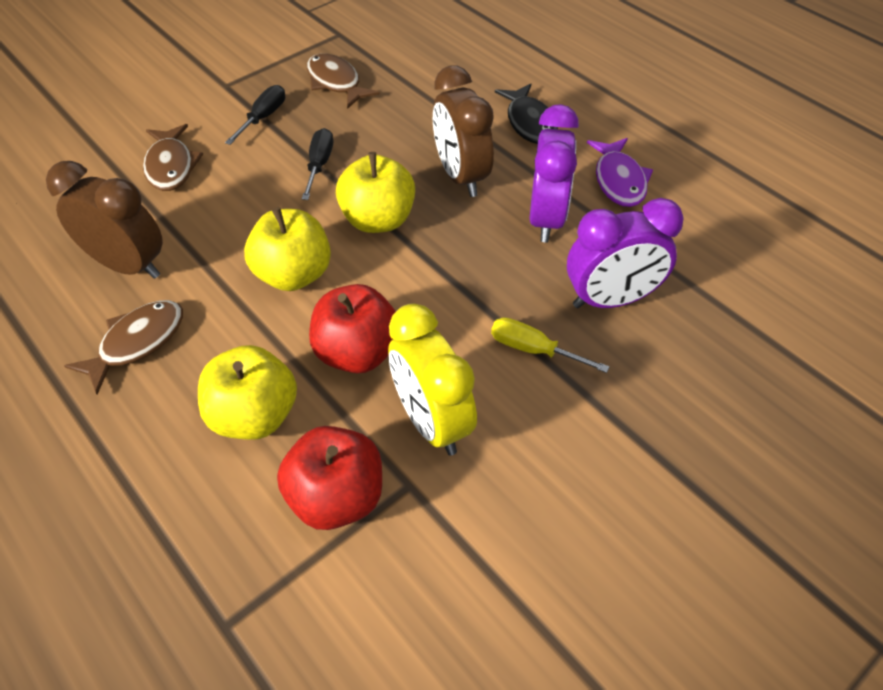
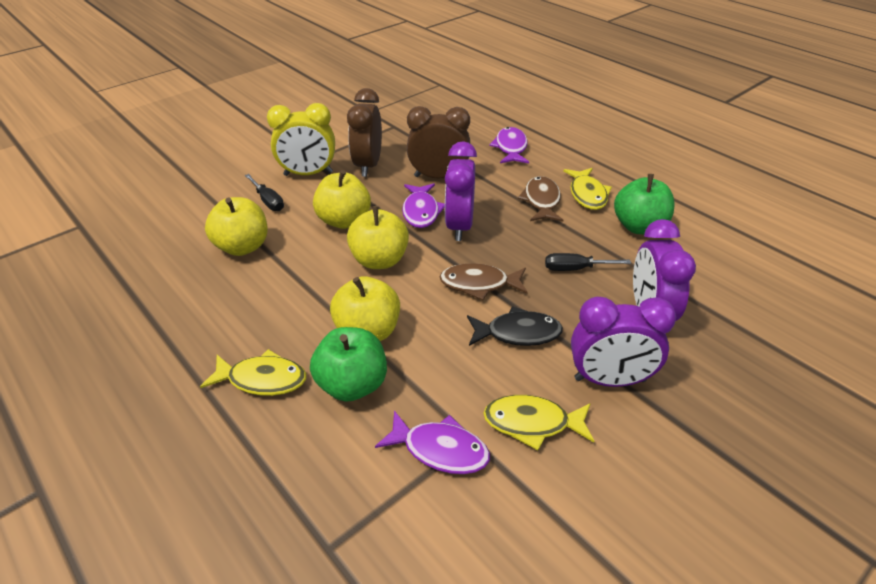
brown fish: 3 -> 2
green apple: 0 -> 2
purple clock: 2 -> 3
purple fish: 1 -> 3
red apple: 2 -> 0
yellow apple: 3 -> 4
yellow fish: 0 -> 3
yellow screwdriver: 1 -> 0

